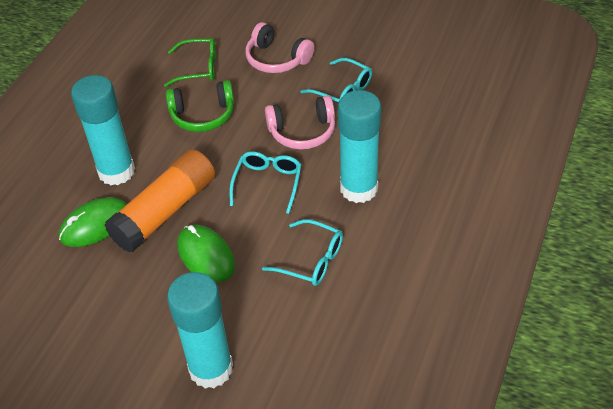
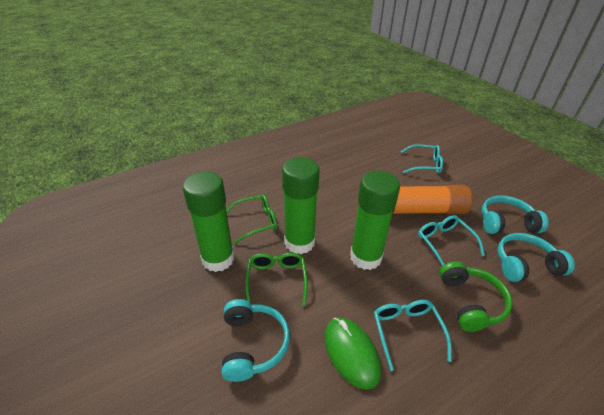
green glasses: 1 -> 2
green glue stick: 0 -> 3
green mouse: 2 -> 1
pink headphones: 2 -> 0
turquoise glue stick: 3 -> 0
turquoise headphones: 0 -> 3

